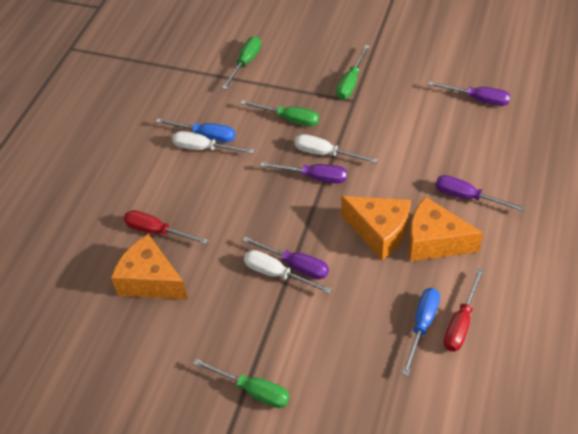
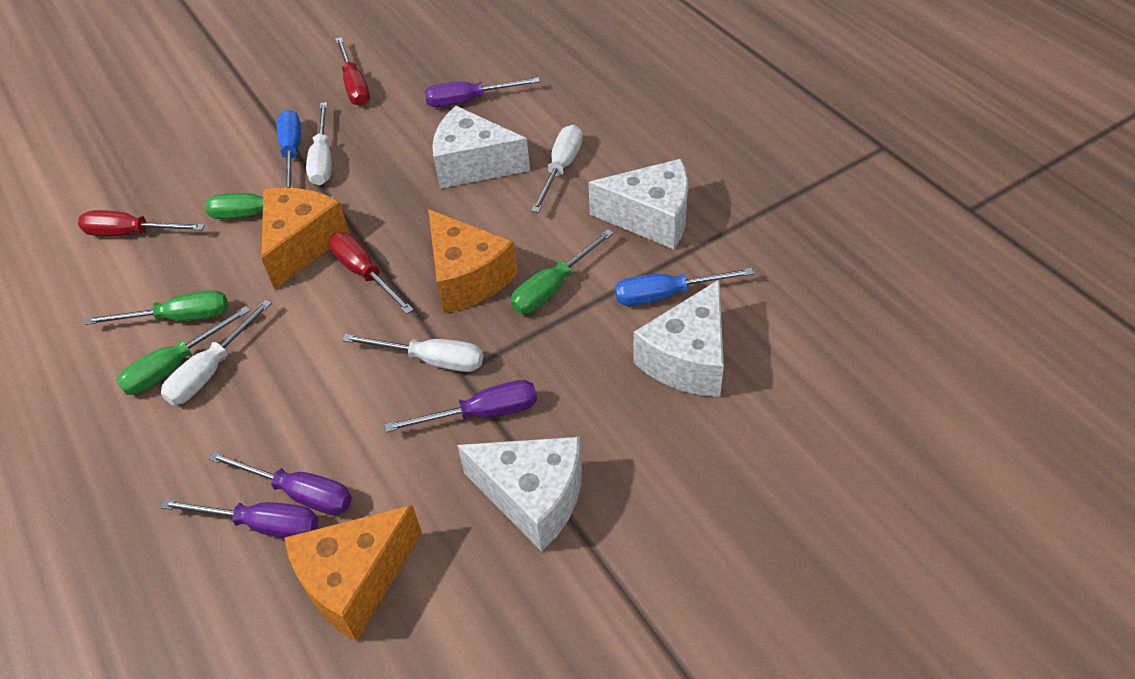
red screwdriver: 2 -> 3
white cheese: 0 -> 4
white screwdriver: 3 -> 4

